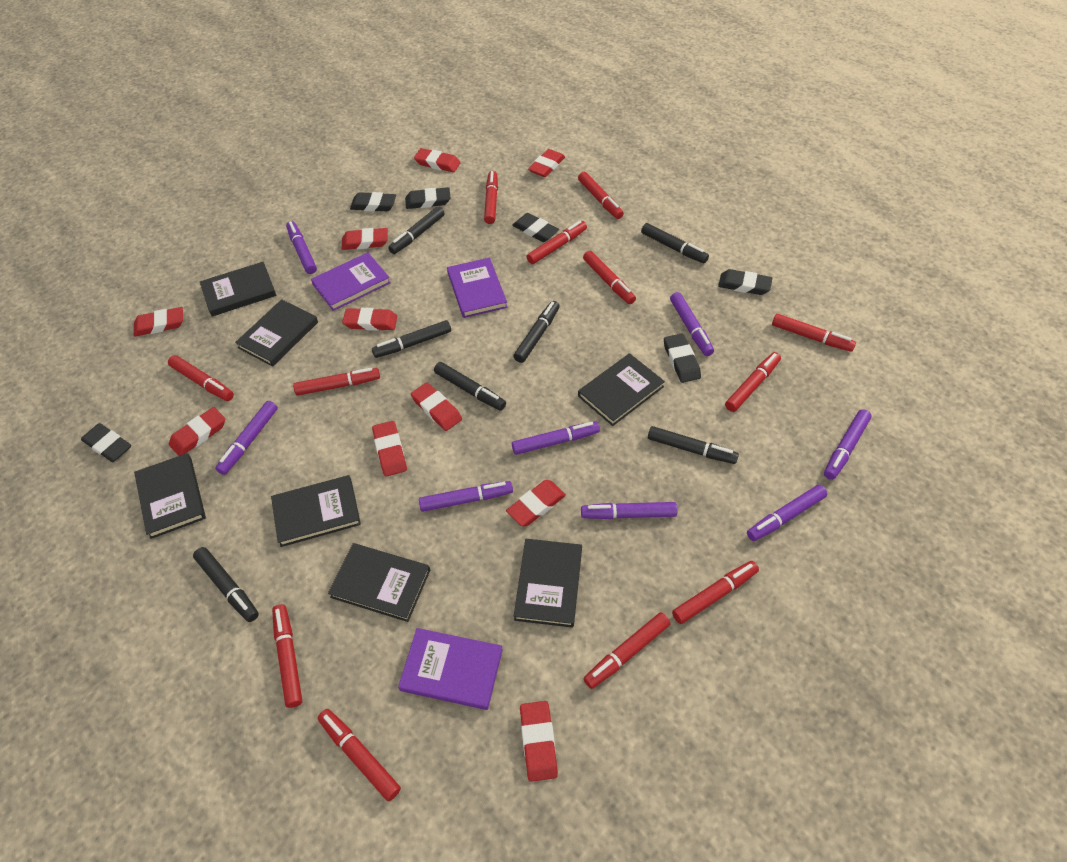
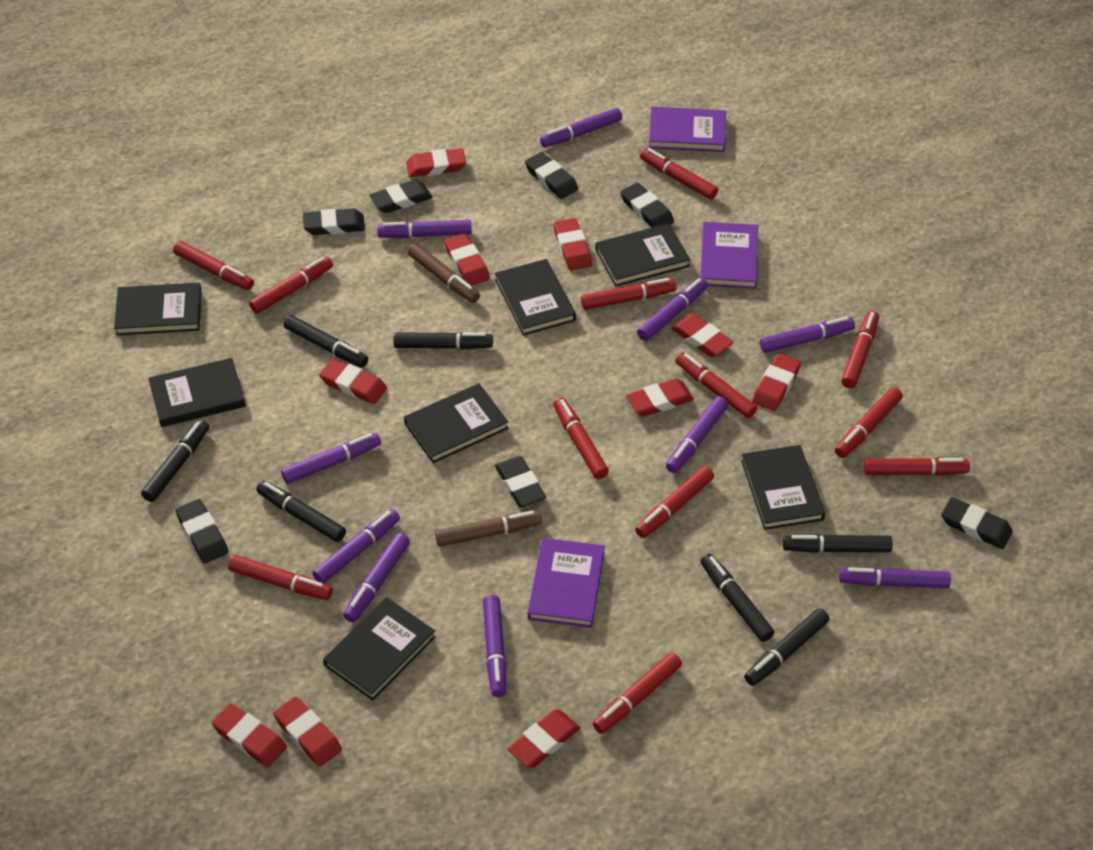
black eraser: 6 -> 7
brown marker: 0 -> 2
purple marker: 8 -> 10

